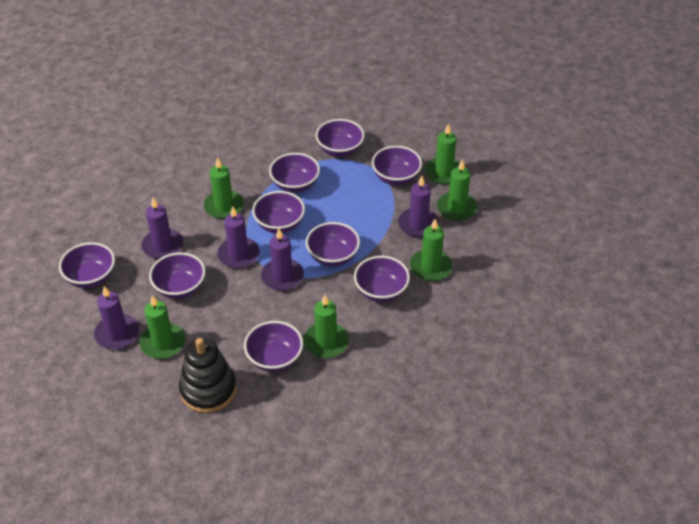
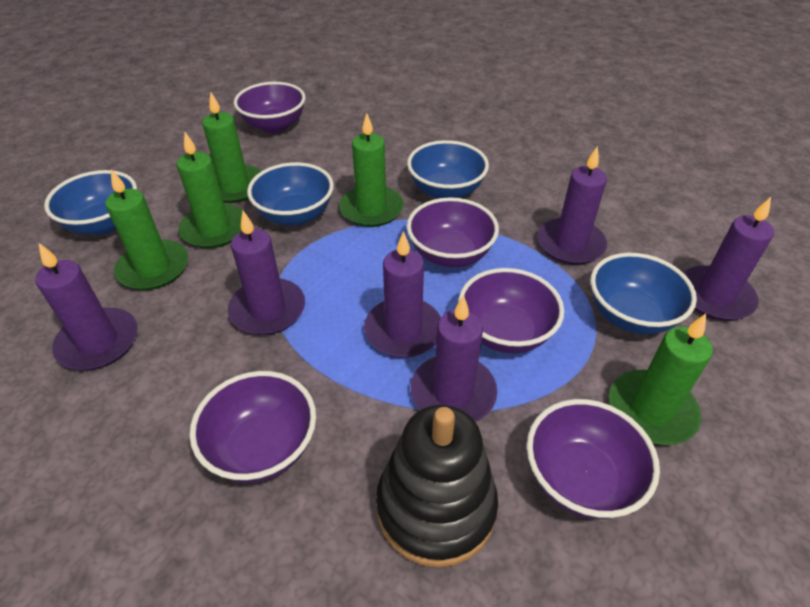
blue bowl: 0 -> 4
green candle: 6 -> 5
purple bowl: 9 -> 5
purple candle: 5 -> 6

